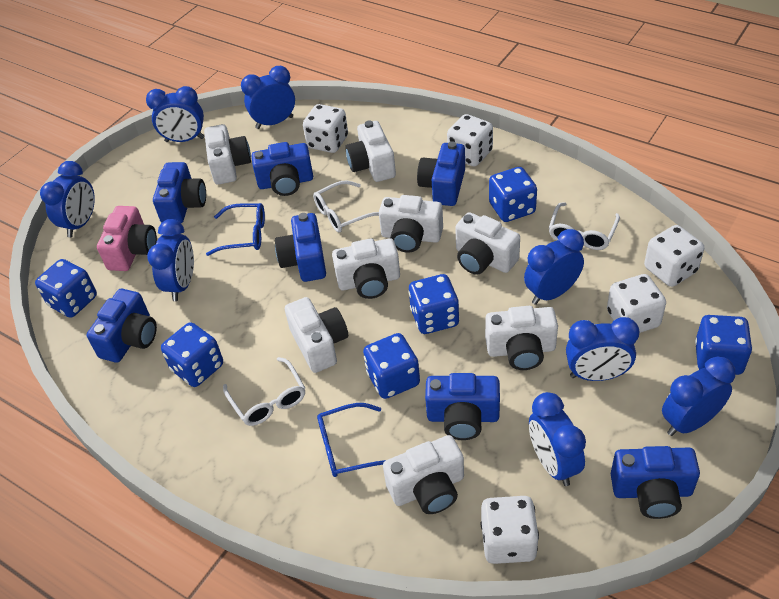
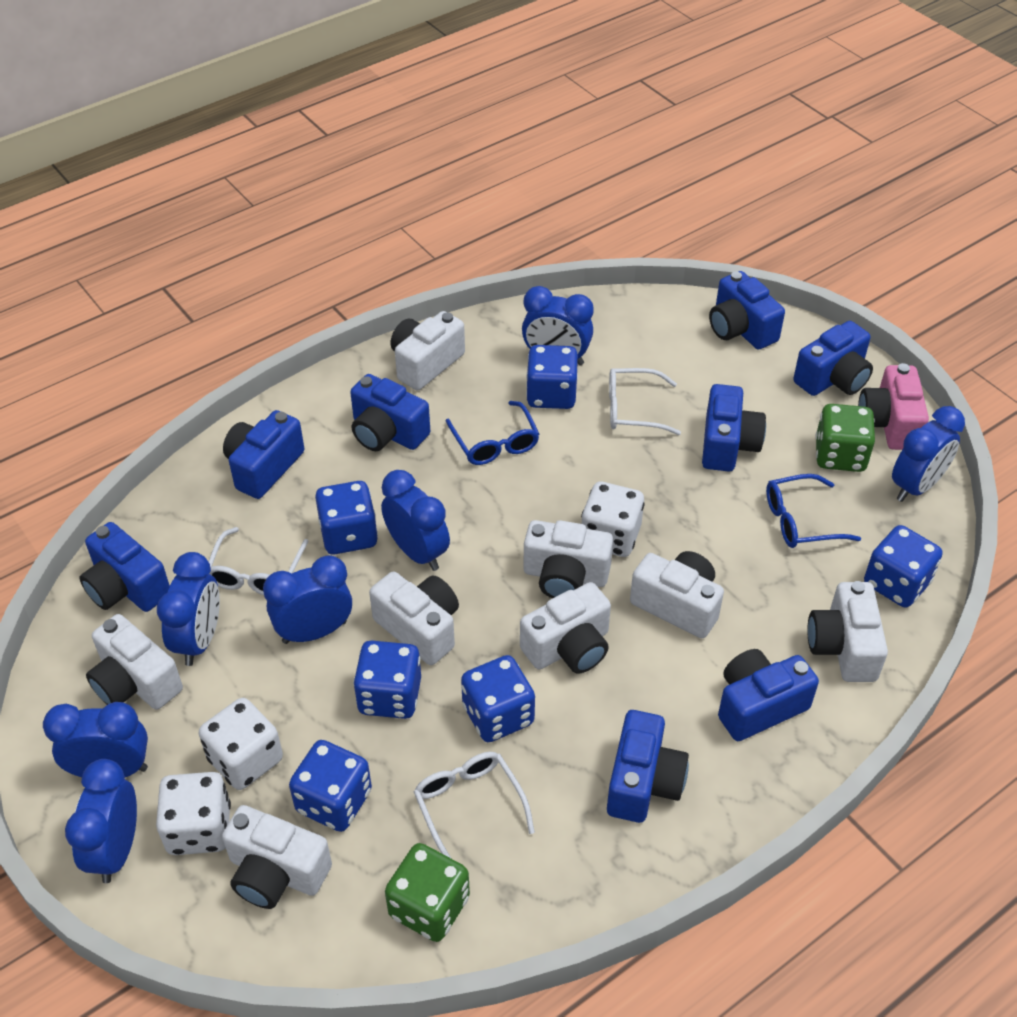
blue camera: 7 -> 8
blue clock: 8 -> 7
green dice: 0 -> 2
white dice: 5 -> 3

